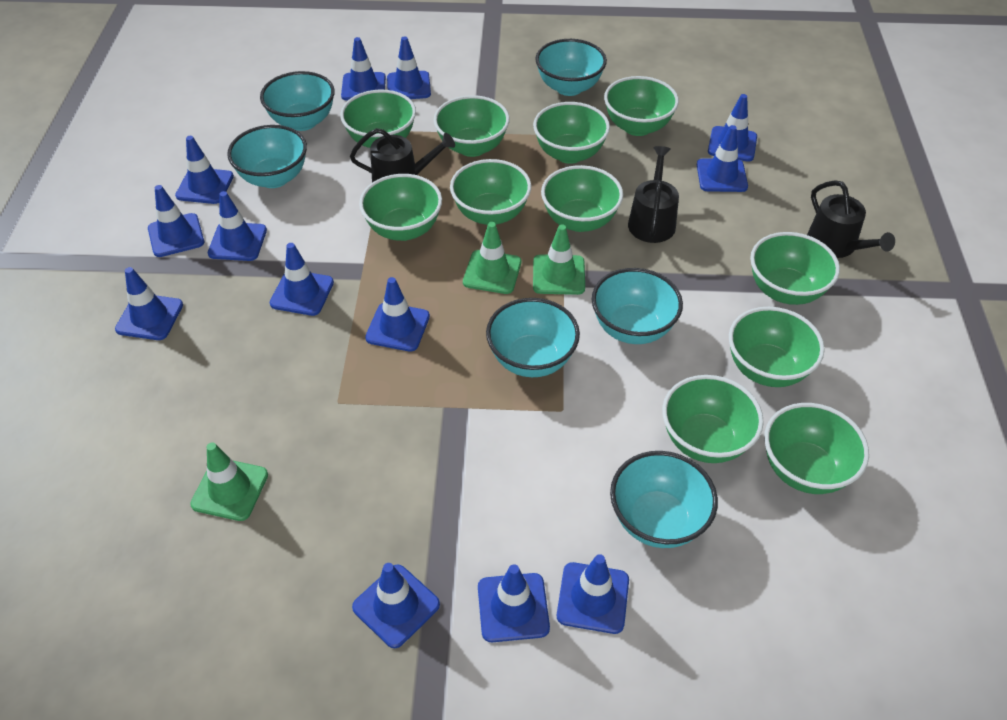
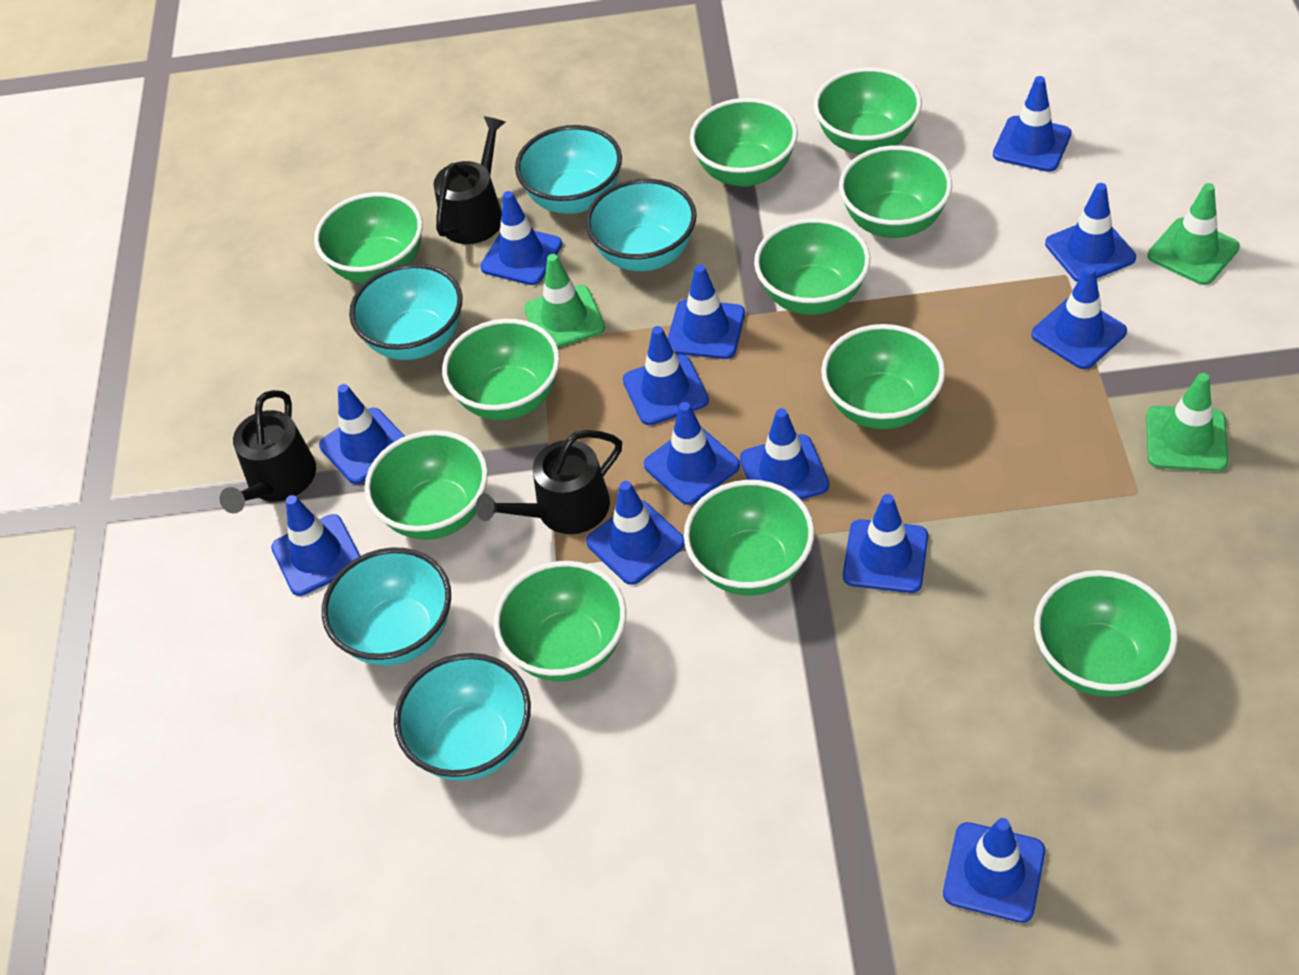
turquoise bowl: 6 -> 5

